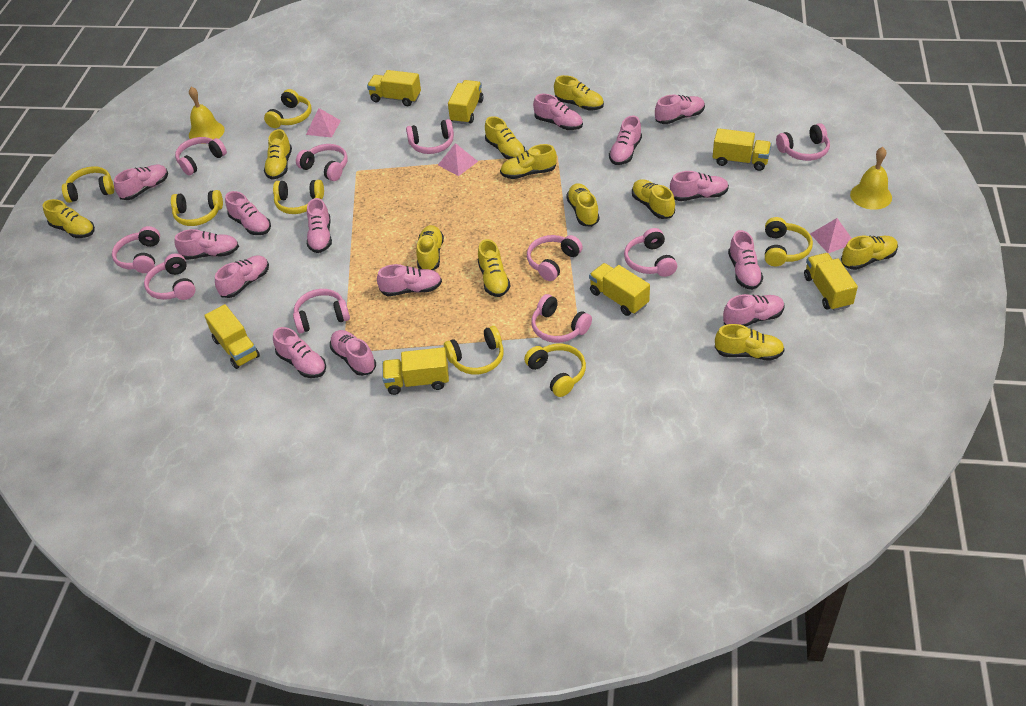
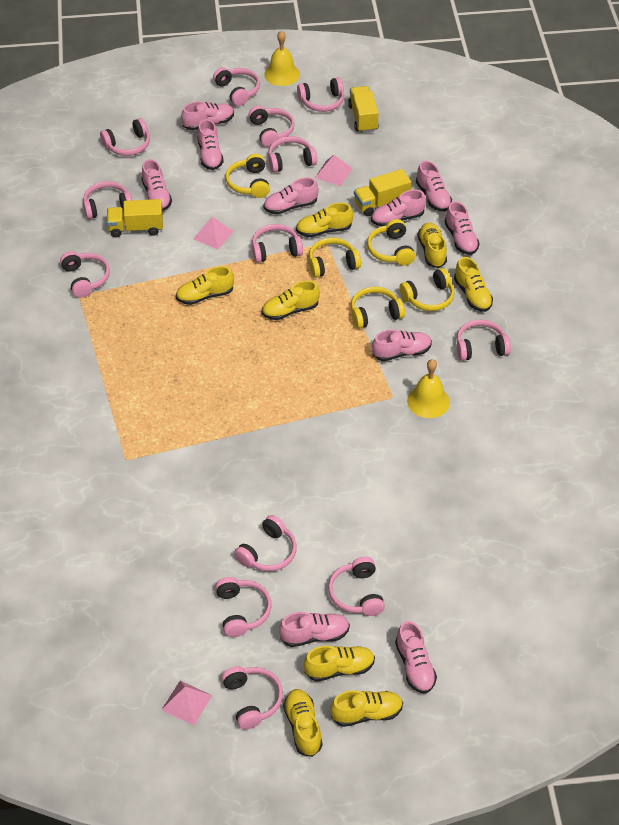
pink headphones: 10 -> 13
pink shoe: 14 -> 10
yellow headphones: 7 -> 5
yellow shoe: 11 -> 8
yellow truck: 7 -> 3

